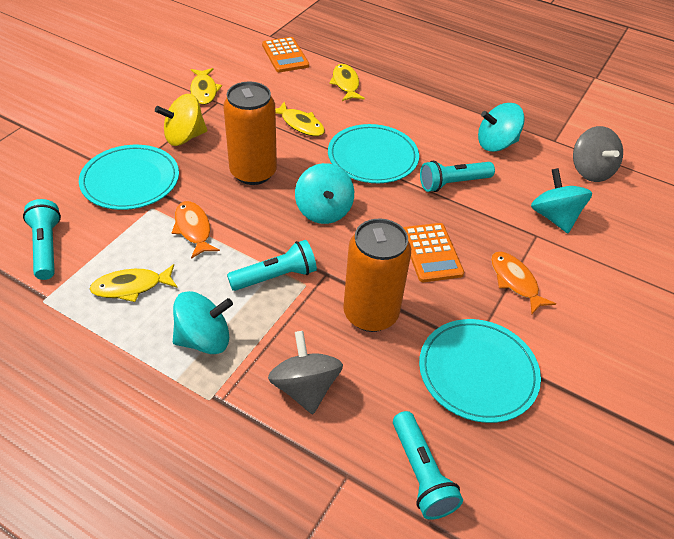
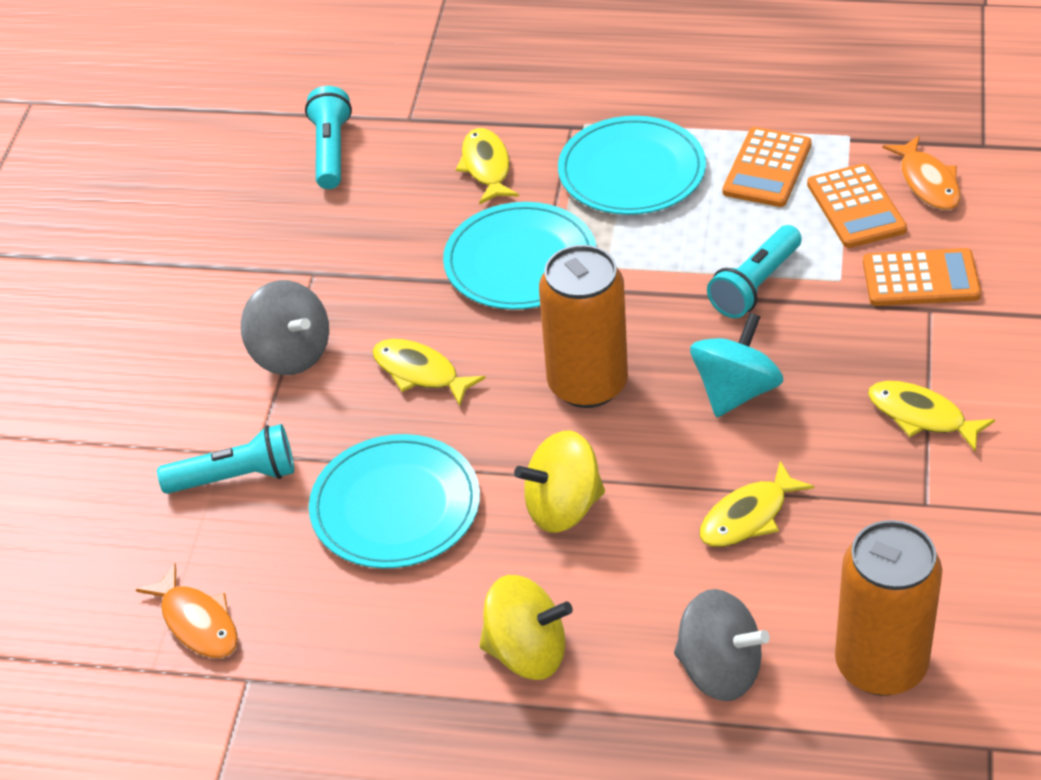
orange calculator: 2 -> 3
turquoise flashlight: 4 -> 3
turquoise spinning top: 4 -> 1
yellow spinning top: 1 -> 2

